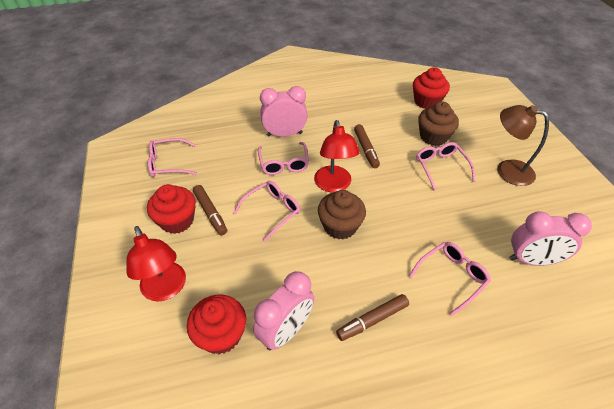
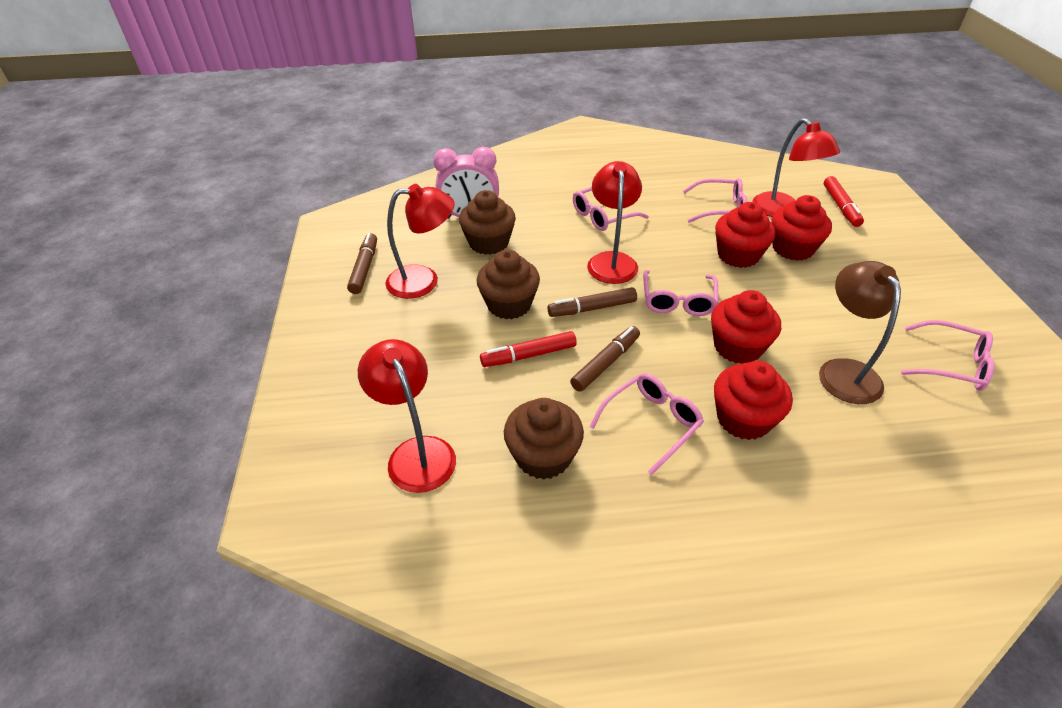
brown cupcake: 2 -> 3
pink clock: 3 -> 1
red cupcake: 3 -> 4
red lamp: 2 -> 4
red marker: 0 -> 2

